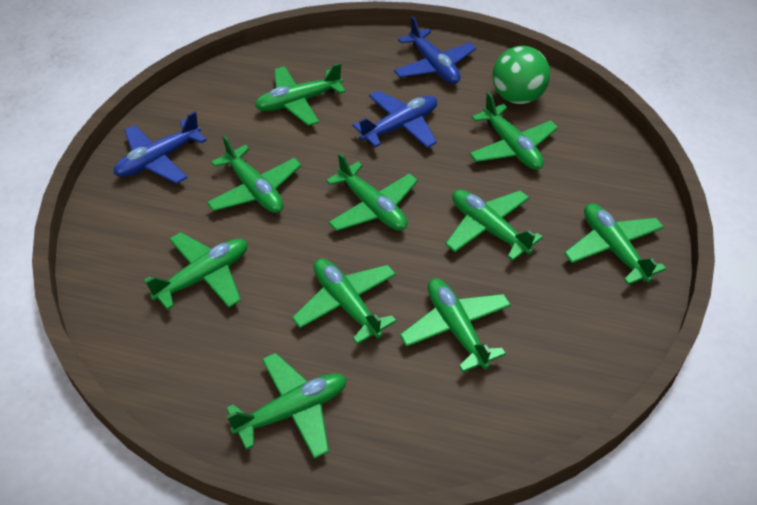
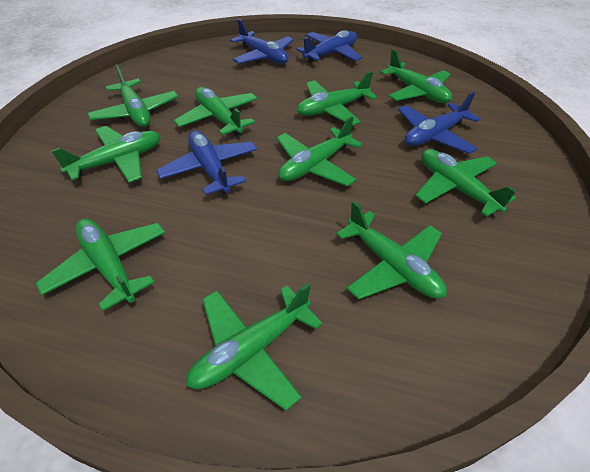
blue plane: 3 -> 4
green ball: 1 -> 0

